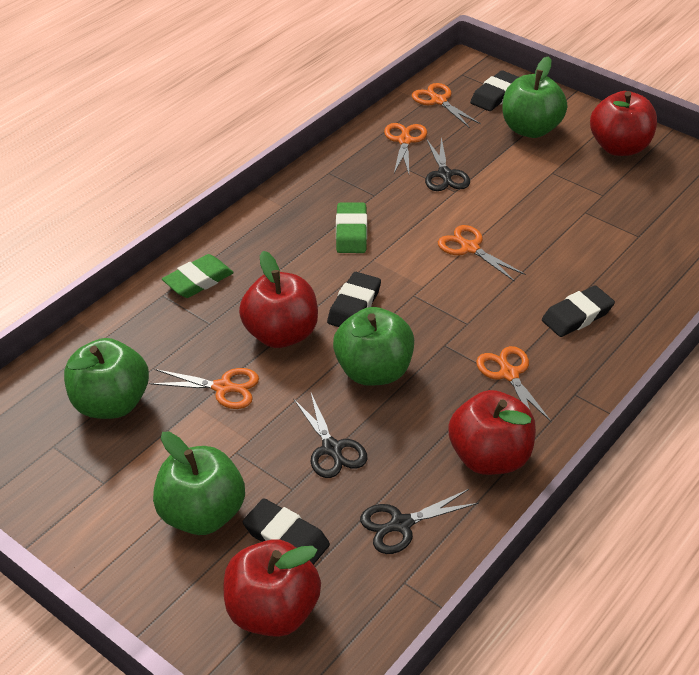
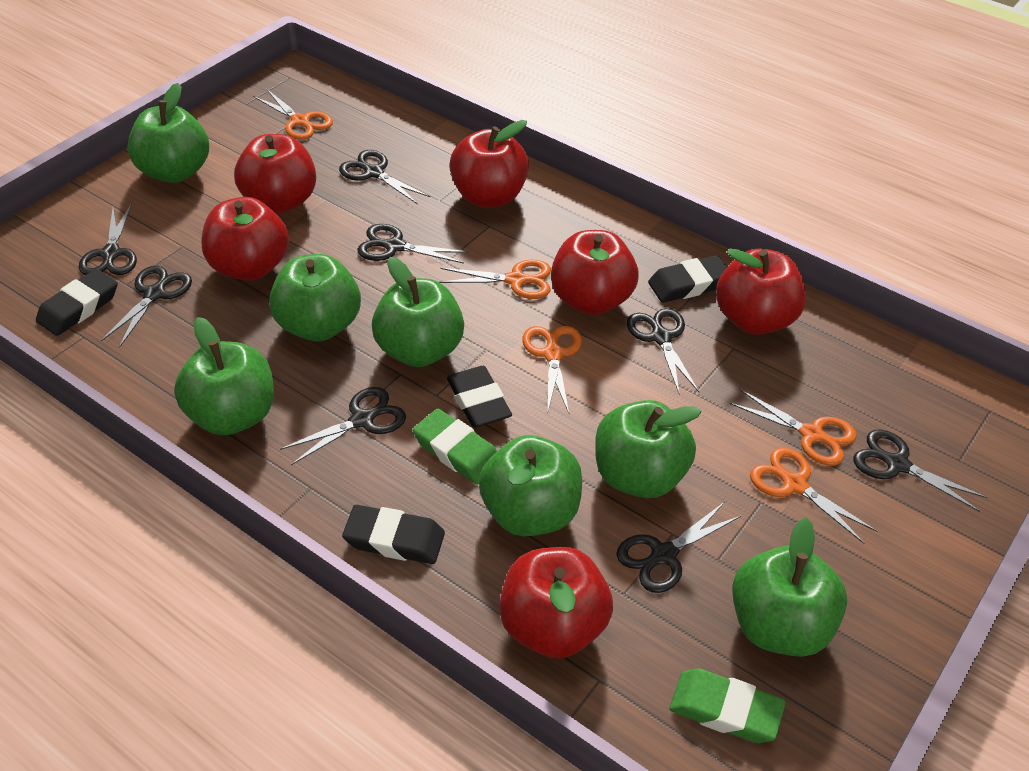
black scissors: 3 -> 8
green apple: 4 -> 7
red apple: 4 -> 6

